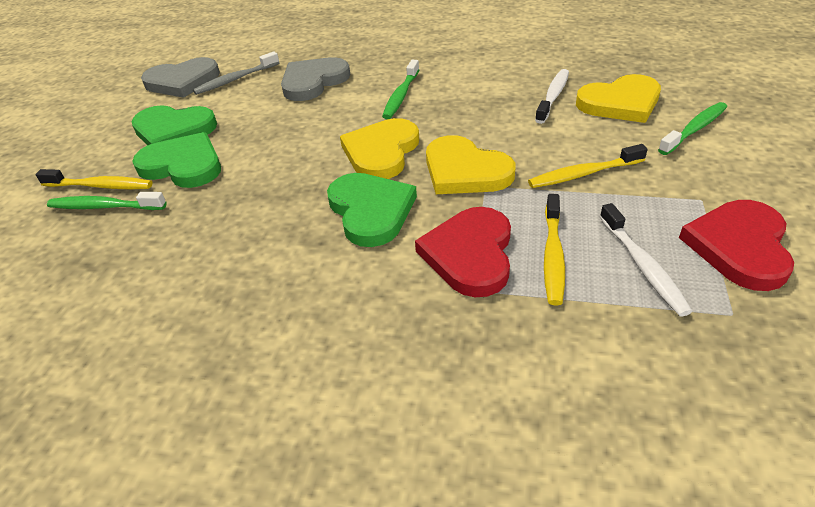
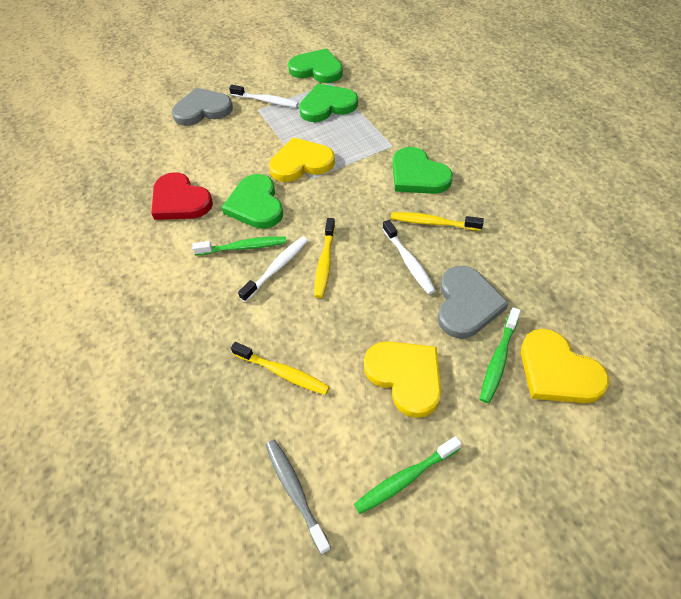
green heart: 3 -> 4
red heart: 2 -> 1
white toothbrush: 2 -> 3

